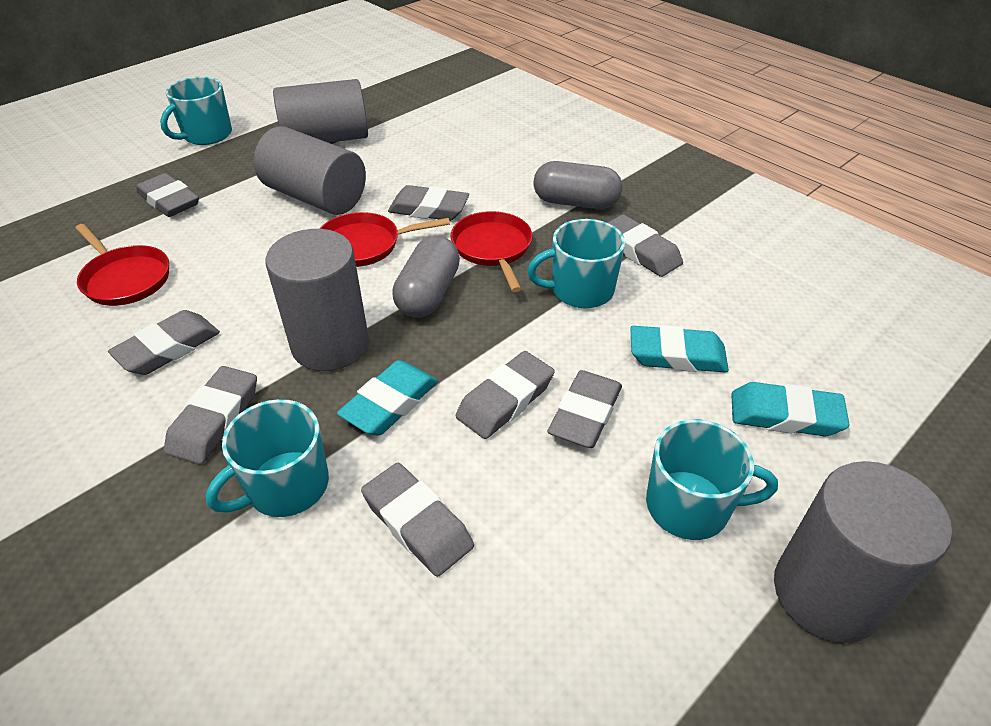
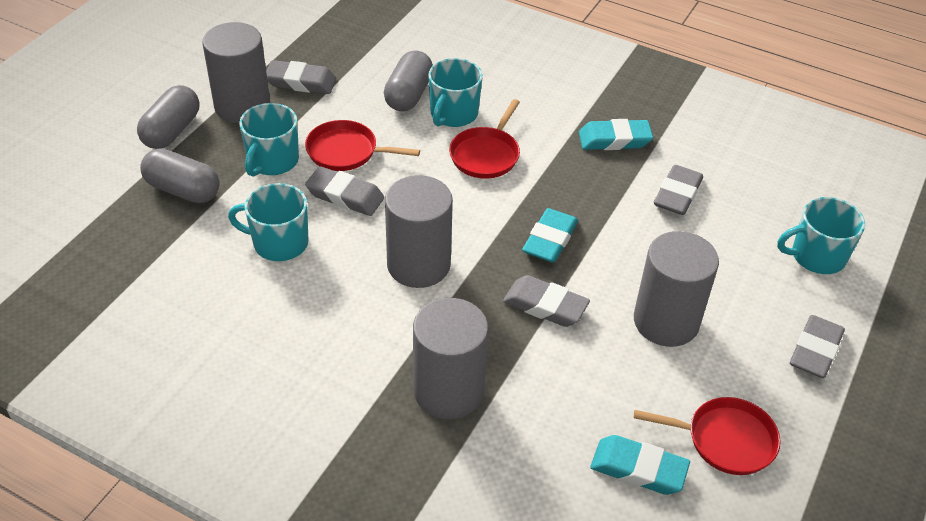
grey capsule: 2 -> 3
grey eraser: 8 -> 5

